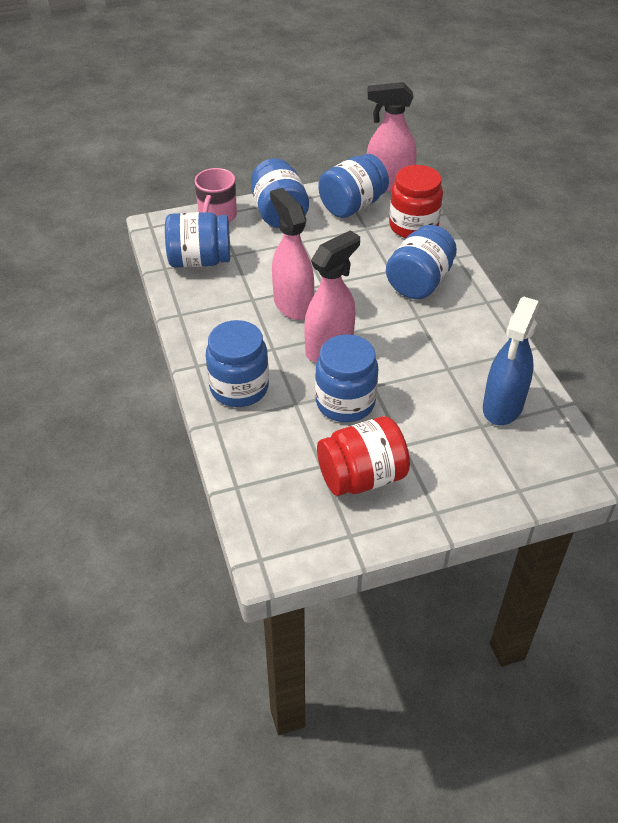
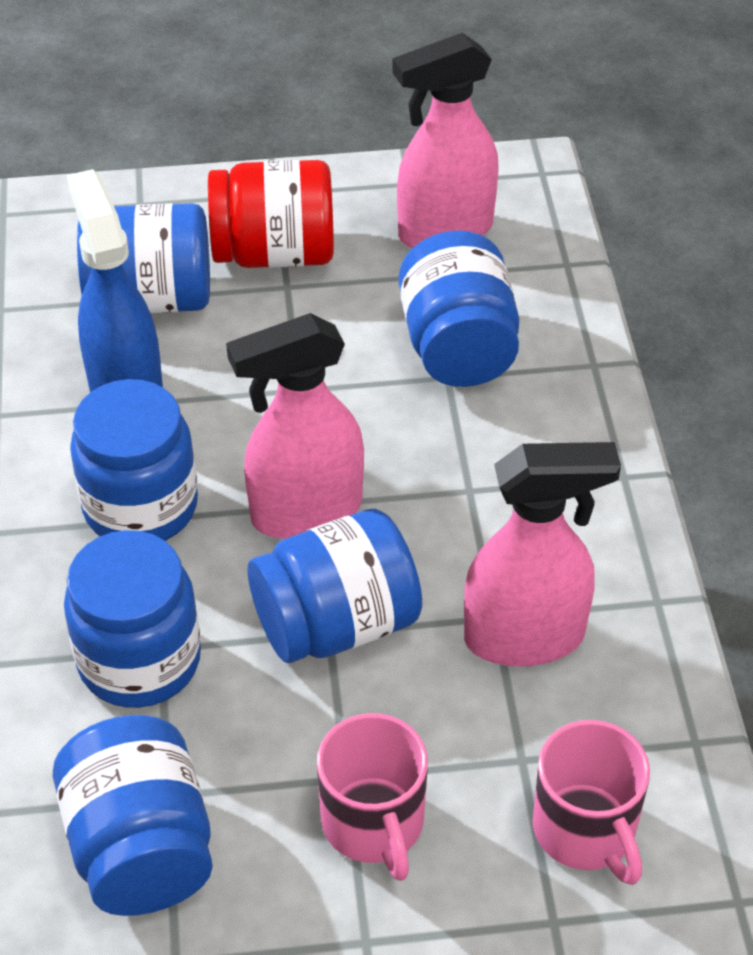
pink mug: 1 -> 2
red jar: 2 -> 1

